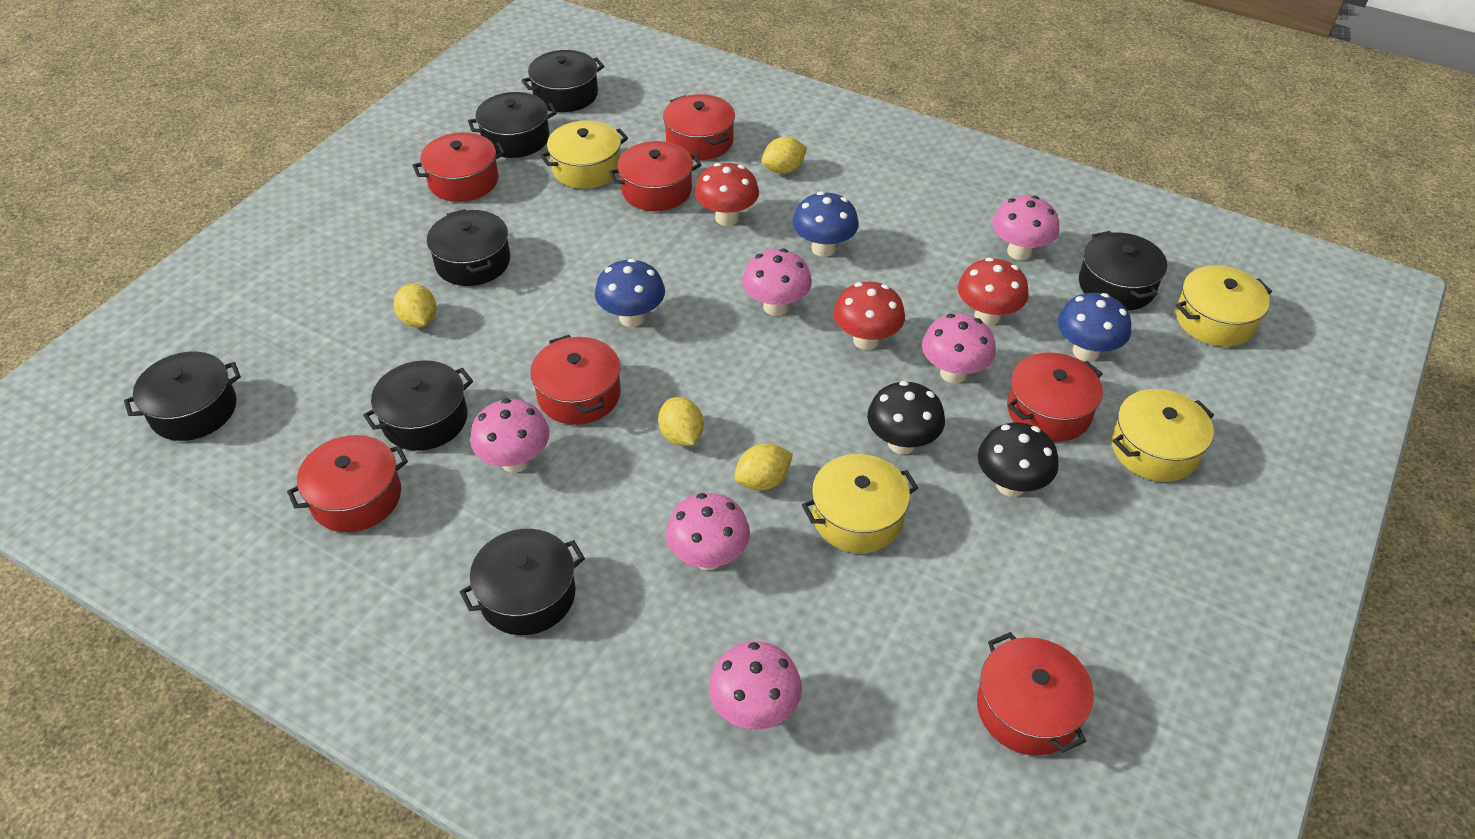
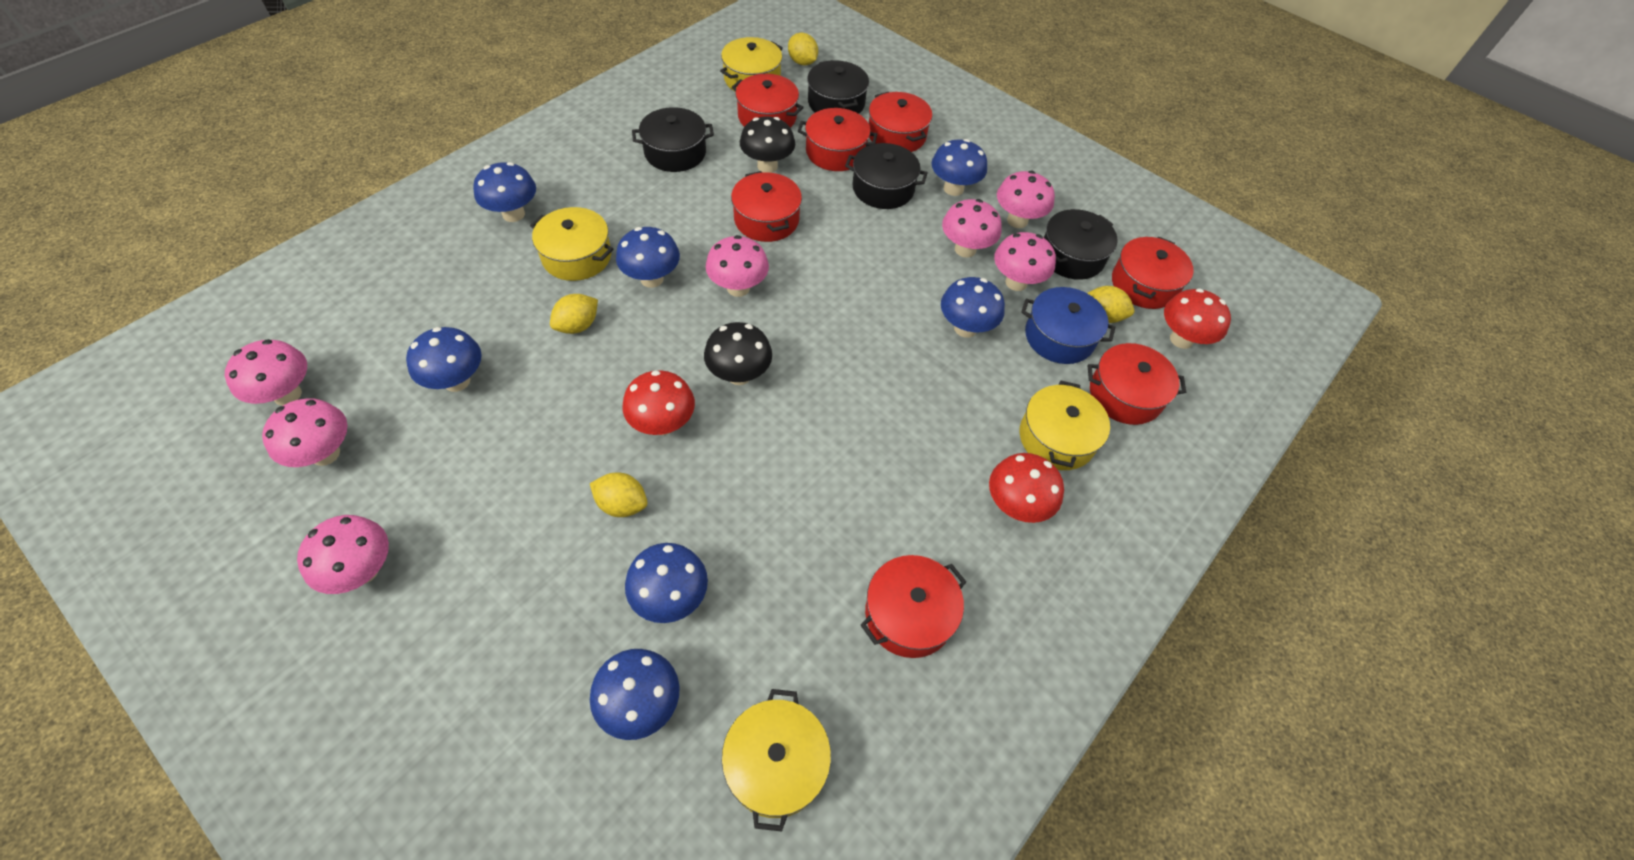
black pot: 7 -> 4
blue mushroom: 3 -> 7
blue pot: 0 -> 1
pink mushroom: 6 -> 7

